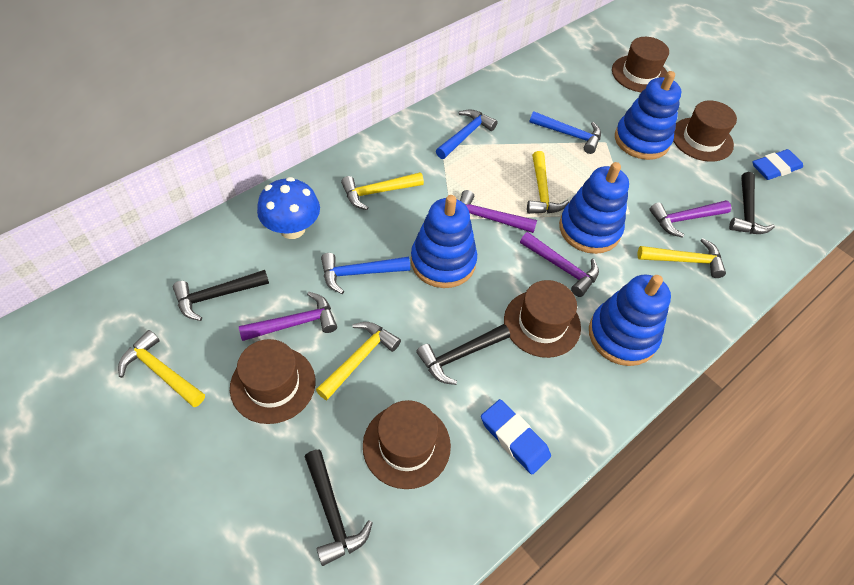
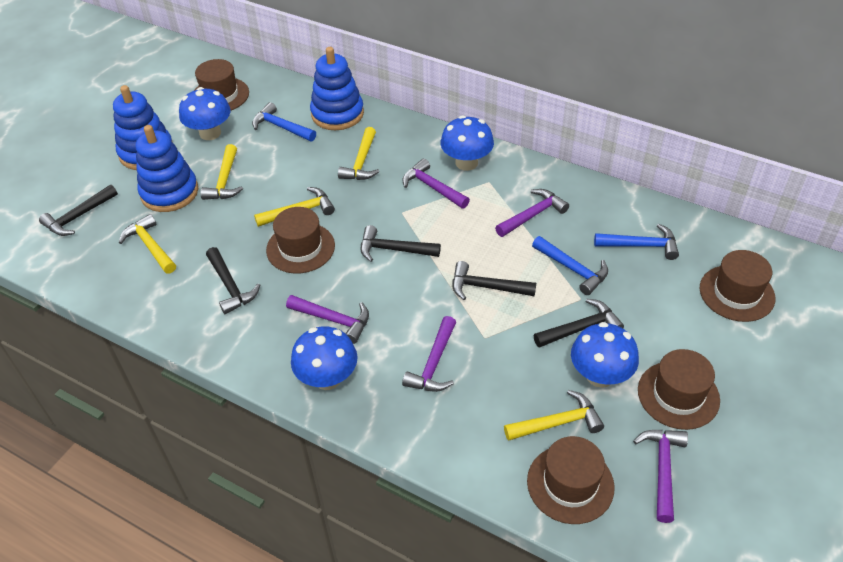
black hammer: 4 -> 5
blue eraser: 2 -> 0
blue mushroom: 1 -> 4
blue stacking toy: 4 -> 3
purple hammer: 4 -> 5

